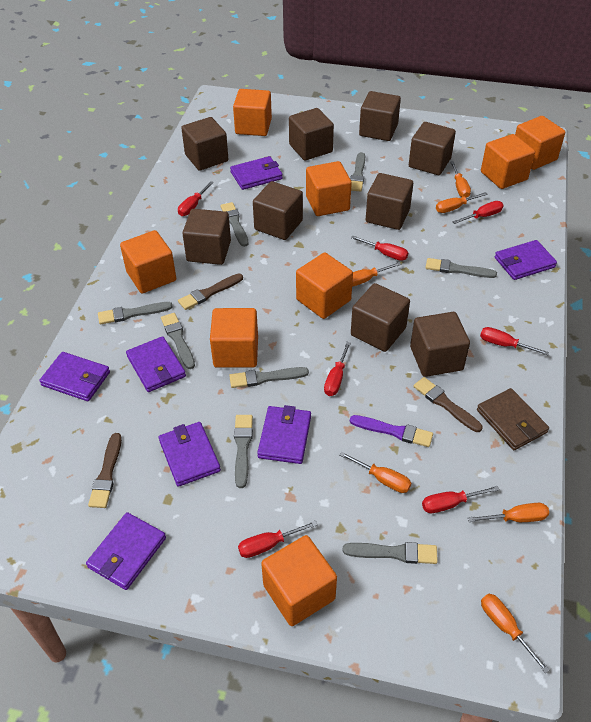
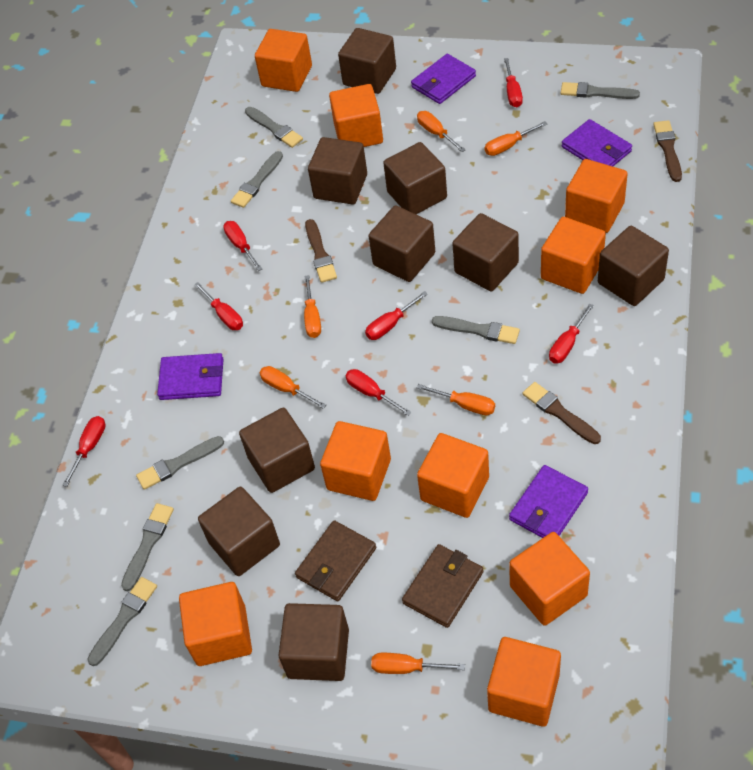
brown wallet: 1 -> 2
grey brush: 8 -> 7
orange cube: 8 -> 9
purple brush: 1 -> 0
purple wallet: 7 -> 4

